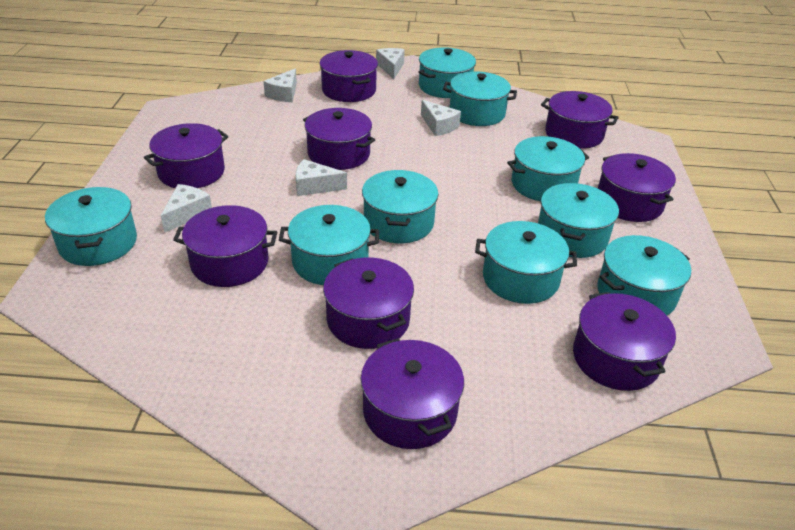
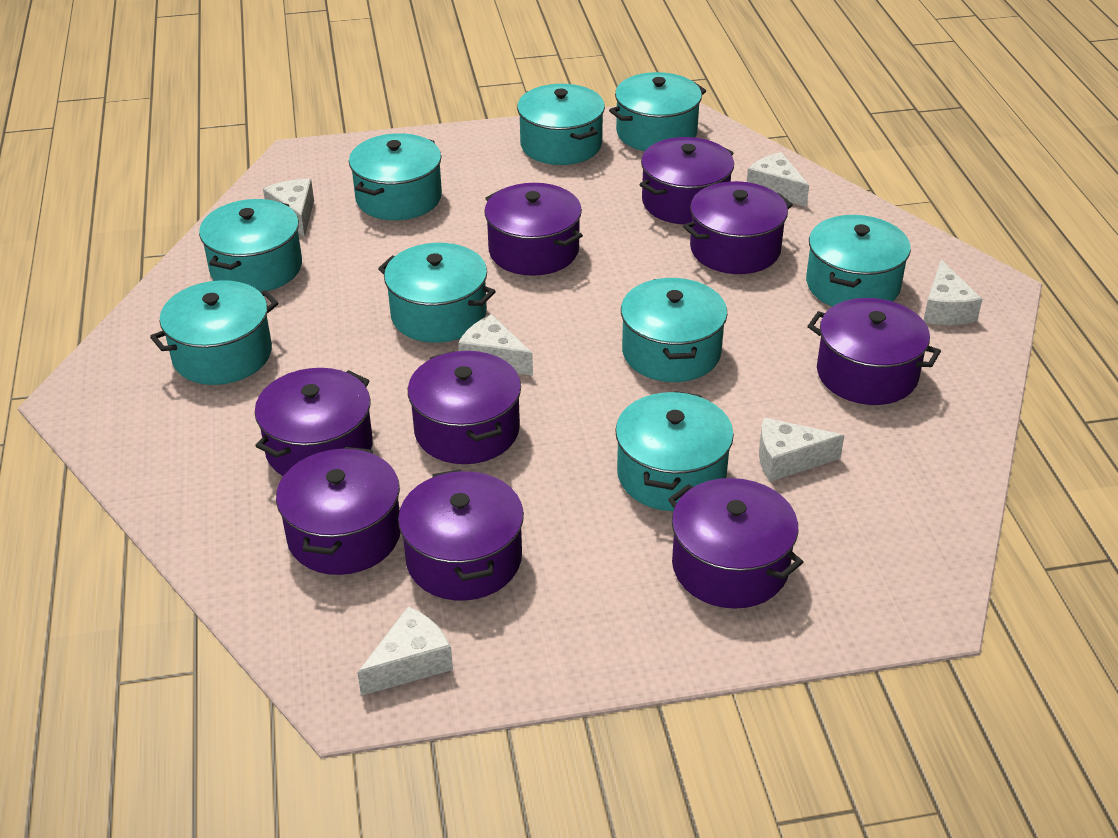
white cheese: 5 -> 6

